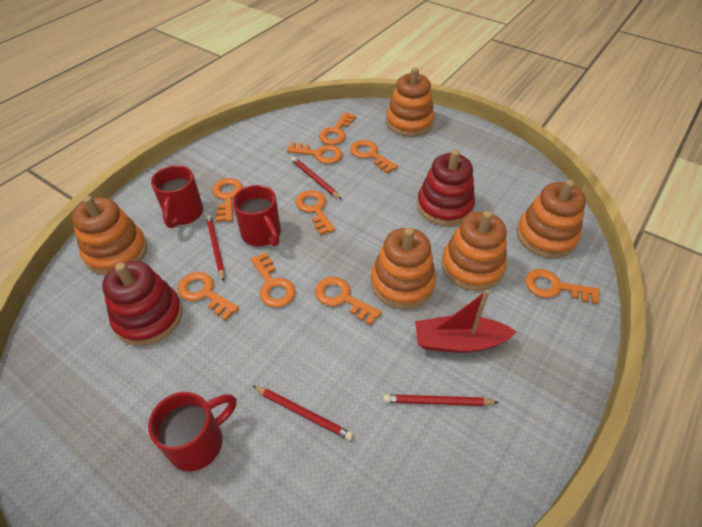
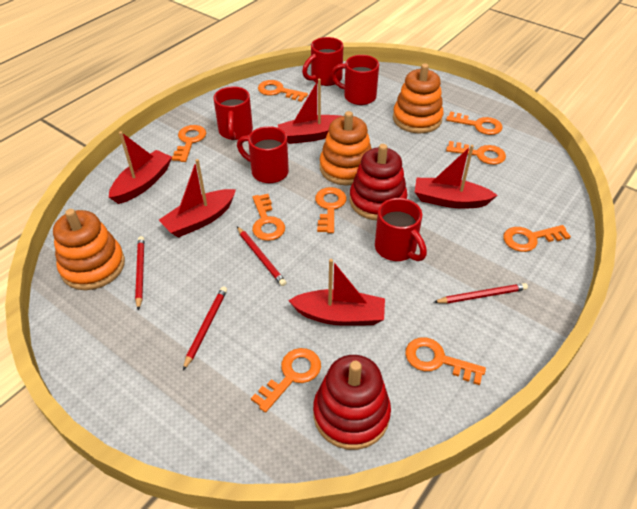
orange stacking toy: 5 -> 3
red boat: 1 -> 5
red mug: 3 -> 5

